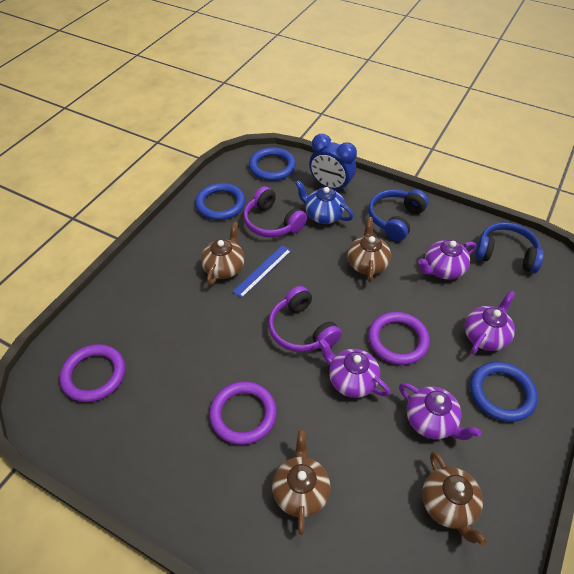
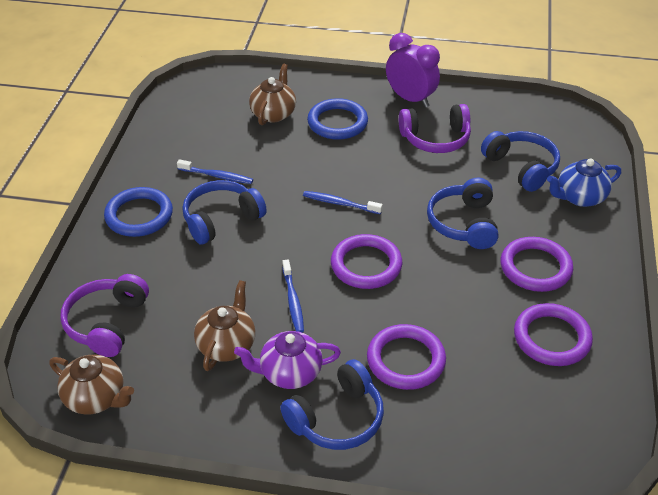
blue clock: 1 -> 0
blue headphones: 2 -> 4
blue ring: 3 -> 2
blue ruler: 1 -> 0
blue toothbrush: 0 -> 3
brown teapot: 4 -> 3
purple clock: 0 -> 1
purple ring: 3 -> 4
purple teapot: 4 -> 1

